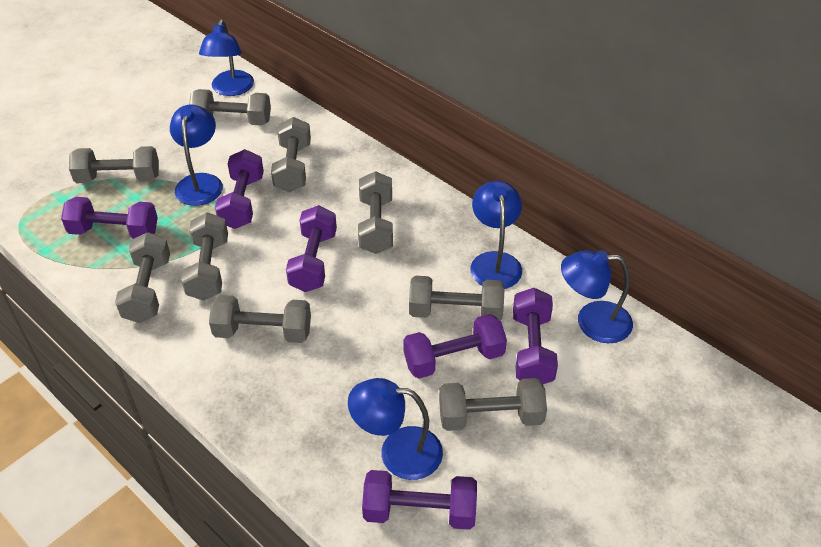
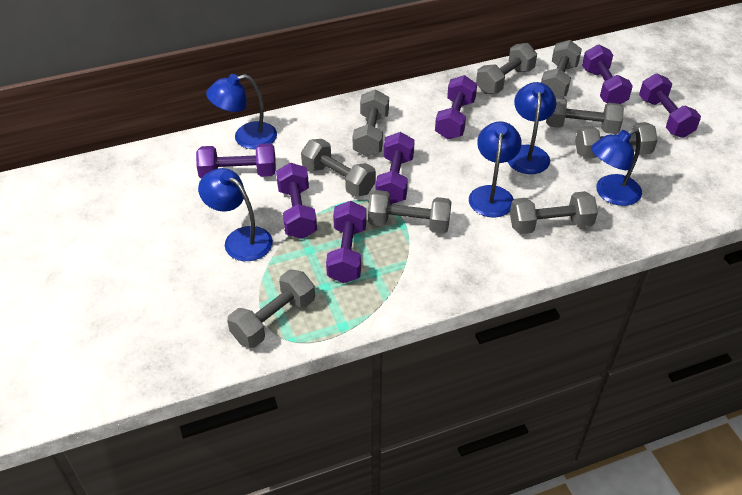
purple dumbbell: 6 -> 7

